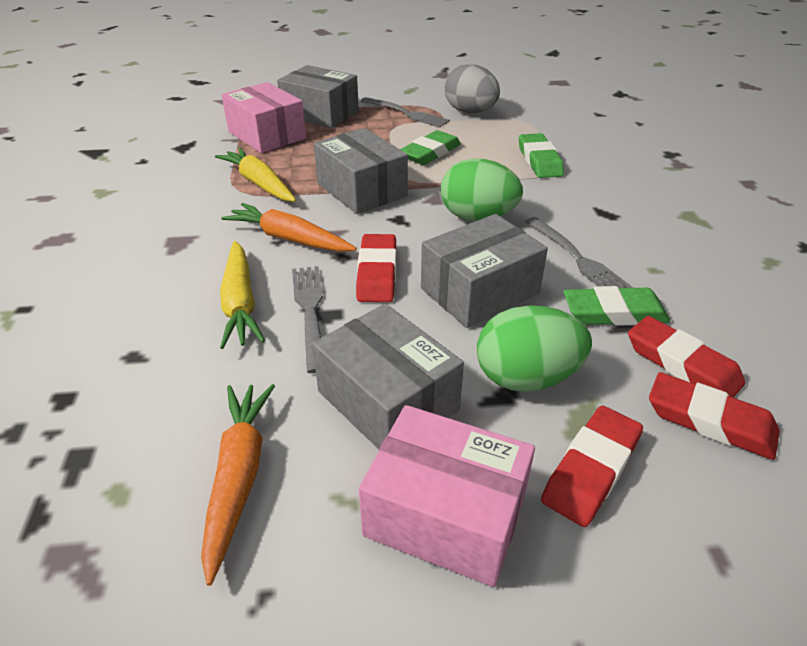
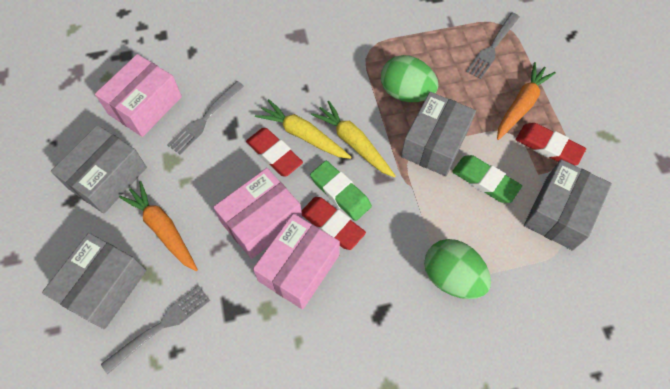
green eraser: 3 -> 2
grey egg: 1 -> 0
pink box: 2 -> 3
red eraser: 4 -> 3

